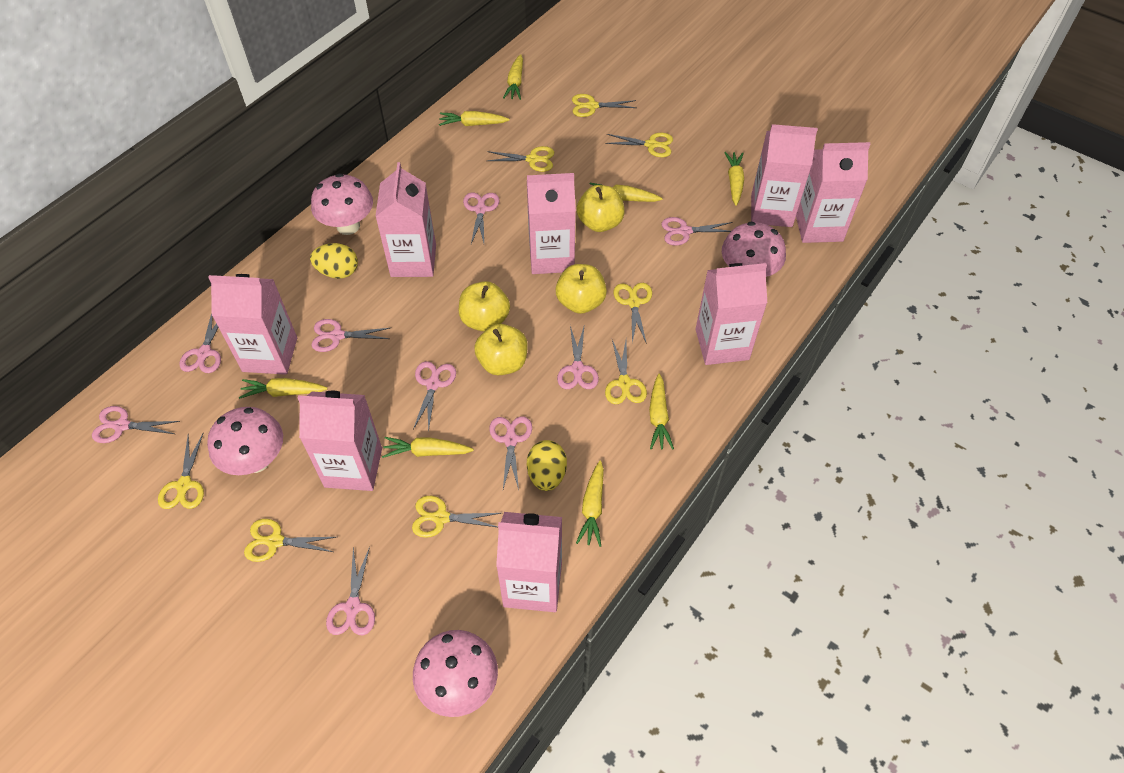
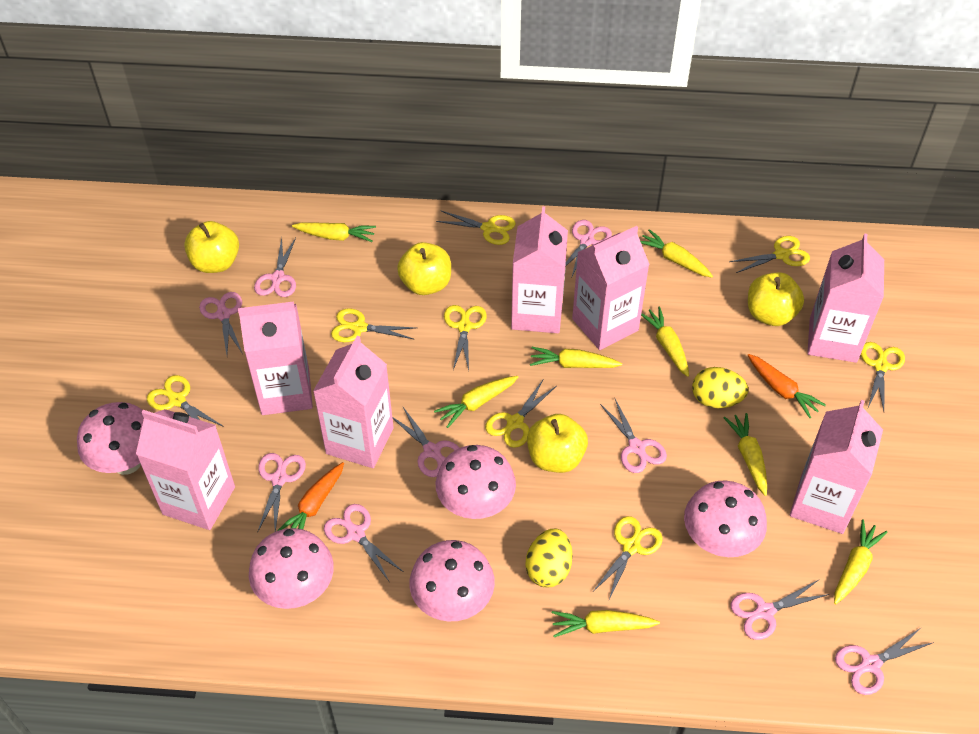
orange carrot: 0 -> 2
pink carton: 8 -> 7
pink mushroom: 4 -> 5

